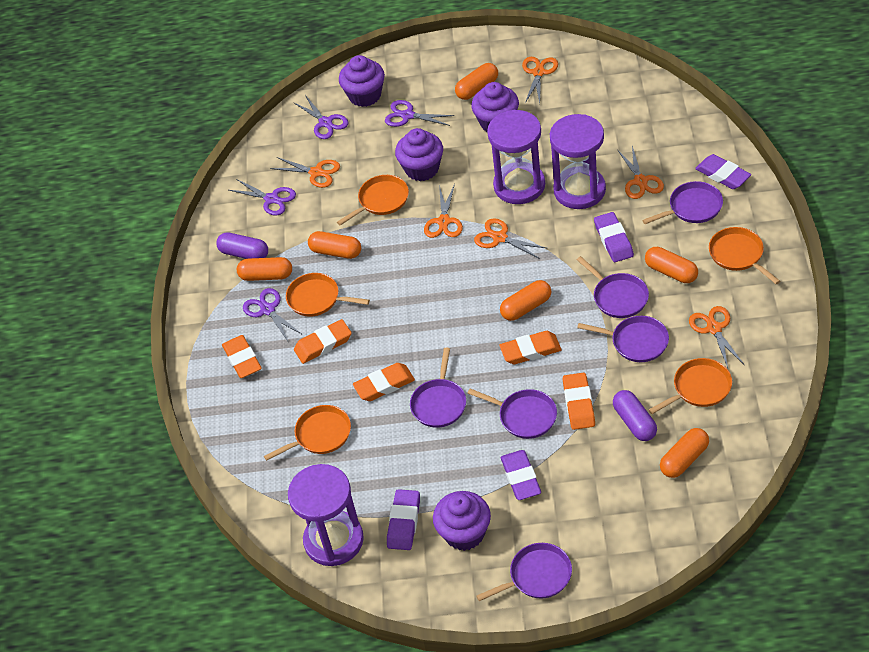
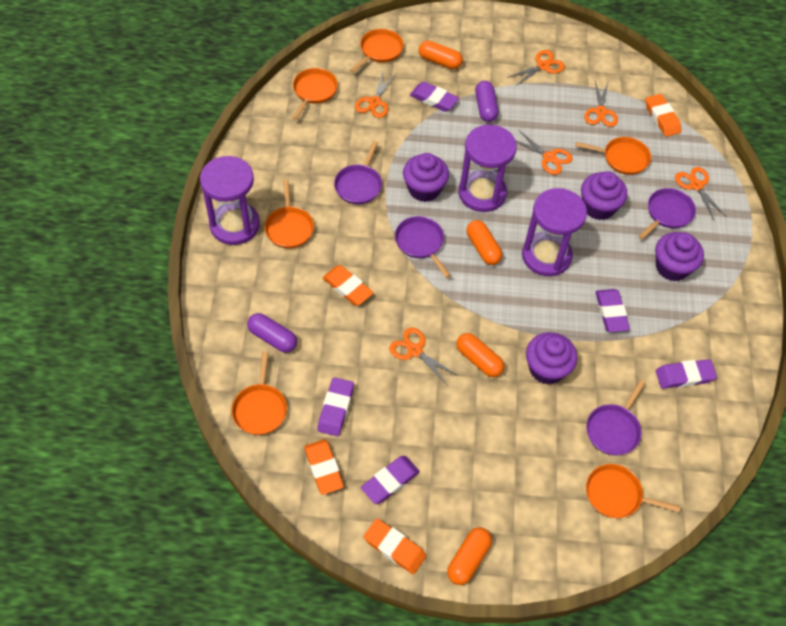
orange capsule: 6 -> 4
orange eraser: 5 -> 4
orange pan: 5 -> 6
purple eraser: 4 -> 5
purple pan: 6 -> 4
purple scissors: 4 -> 0

